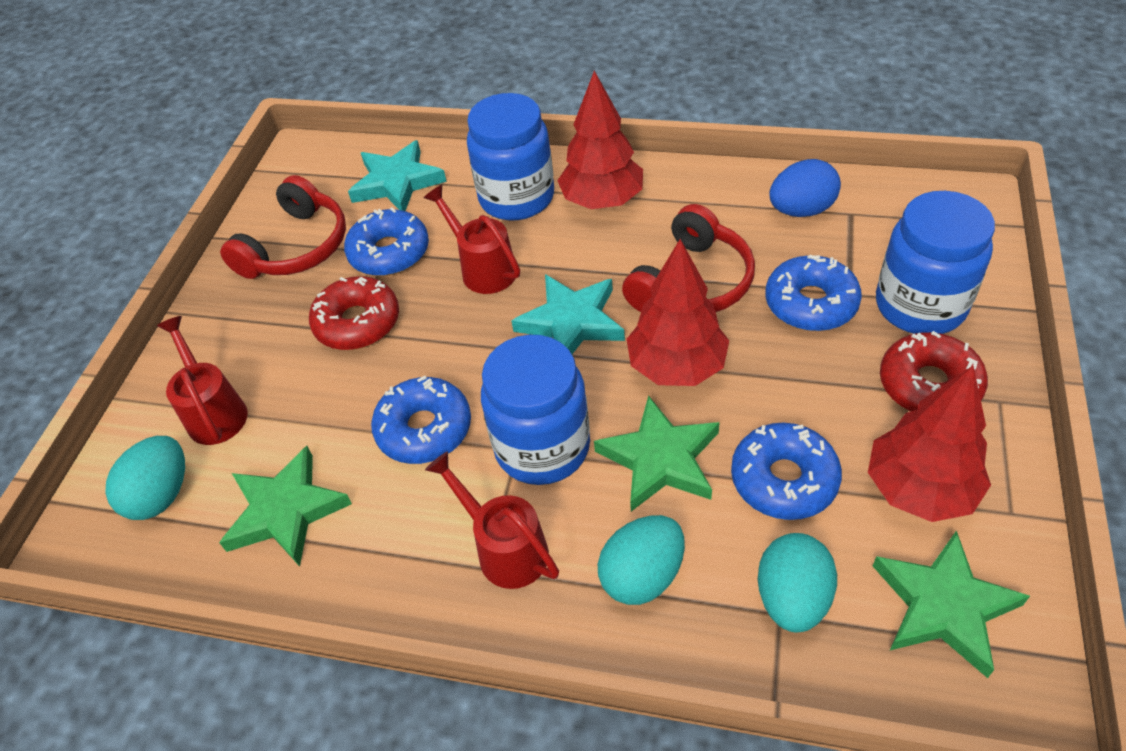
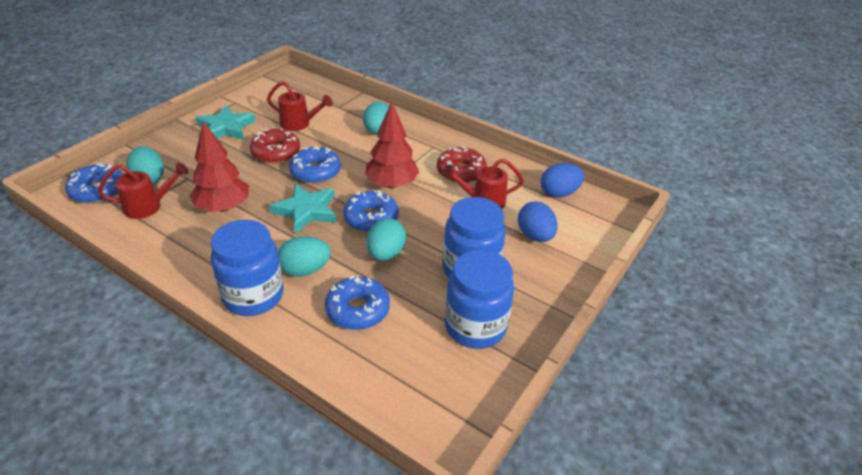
blue egg: 1 -> 2
green star: 3 -> 0
red headphones: 2 -> 0
red tree: 3 -> 2
turquoise egg: 3 -> 4

